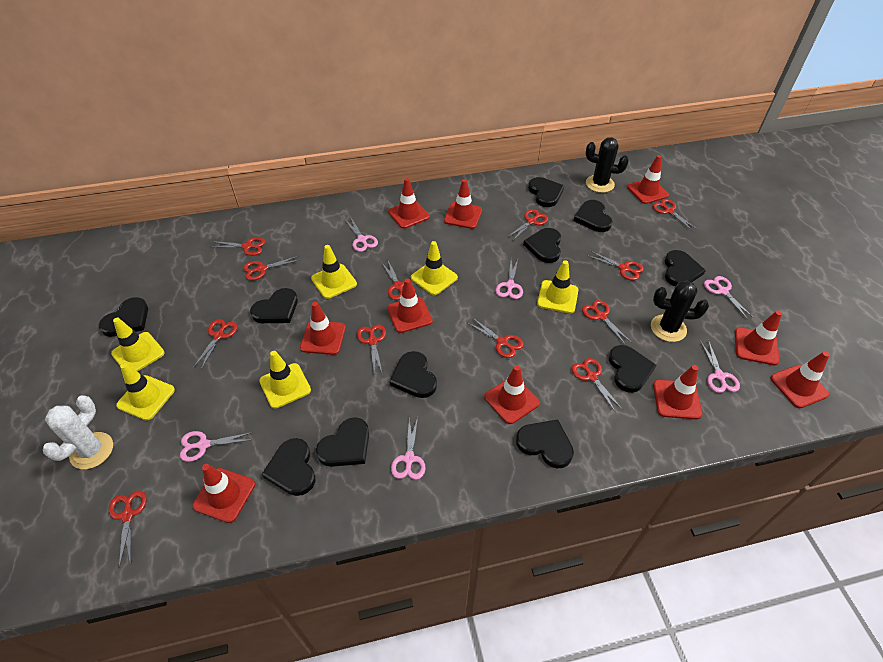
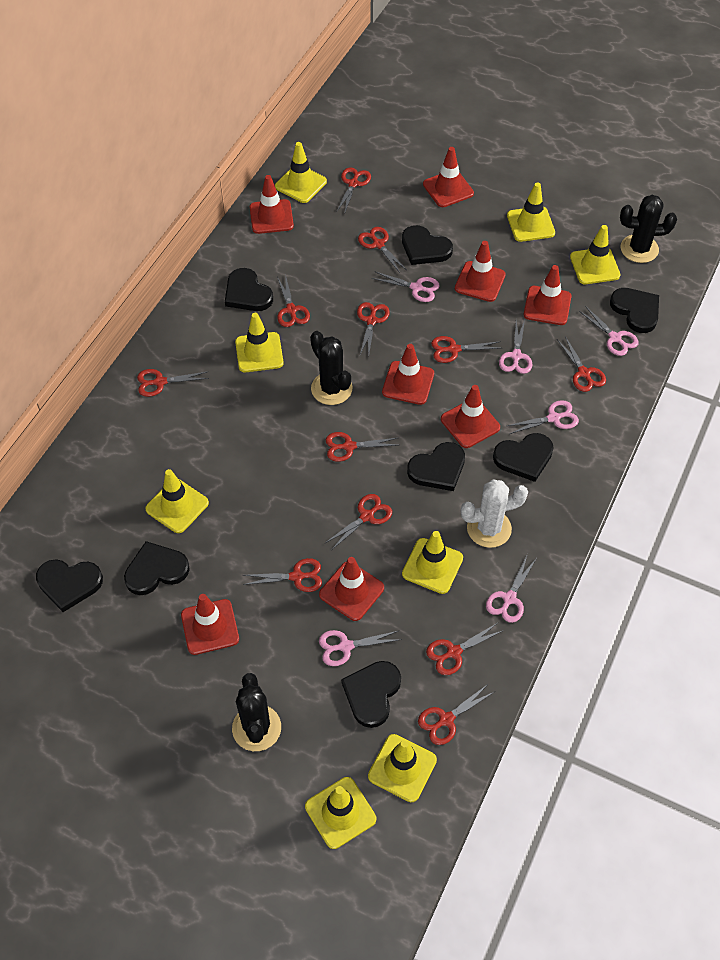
black cactus: 2 -> 3
black heart: 11 -> 8
red traffic cone: 10 -> 8
yellow traffic cone: 6 -> 8

